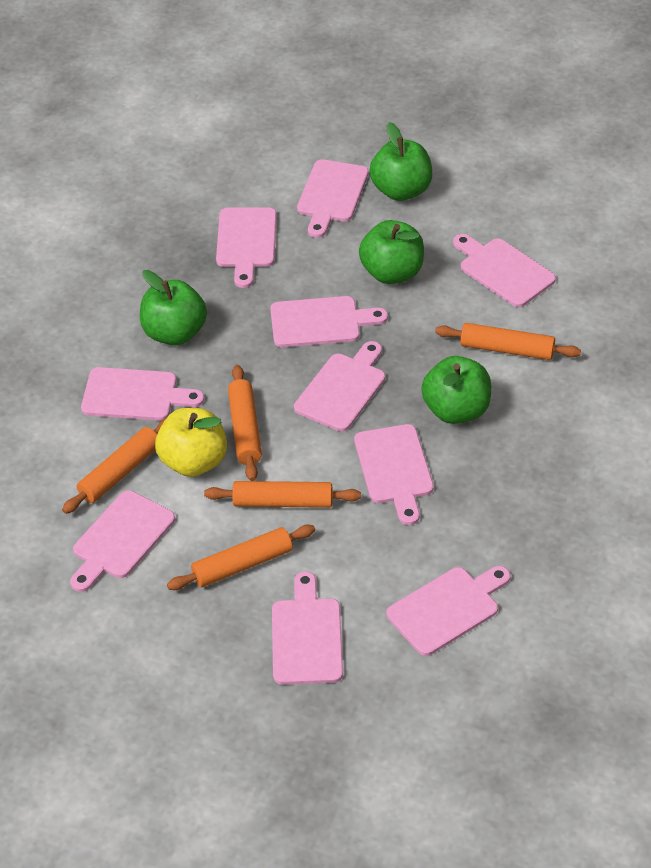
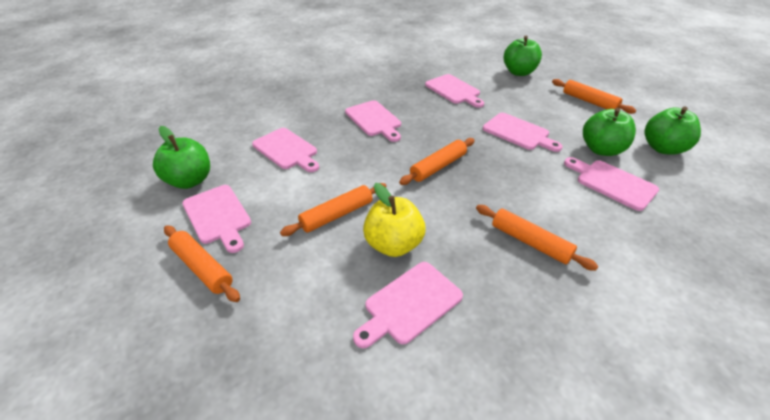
pink cutting board: 10 -> 7

